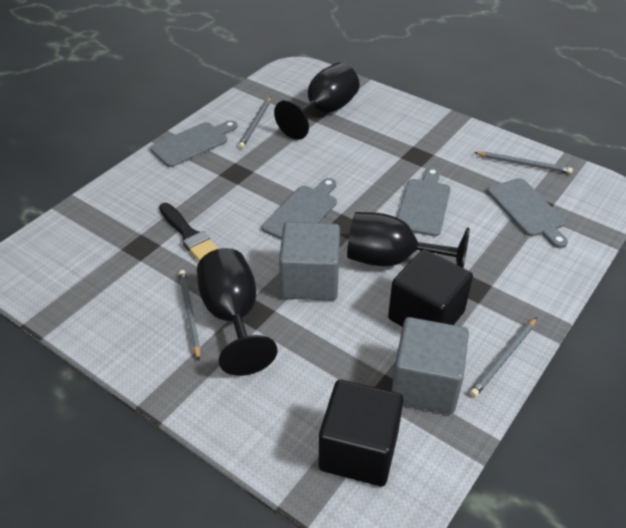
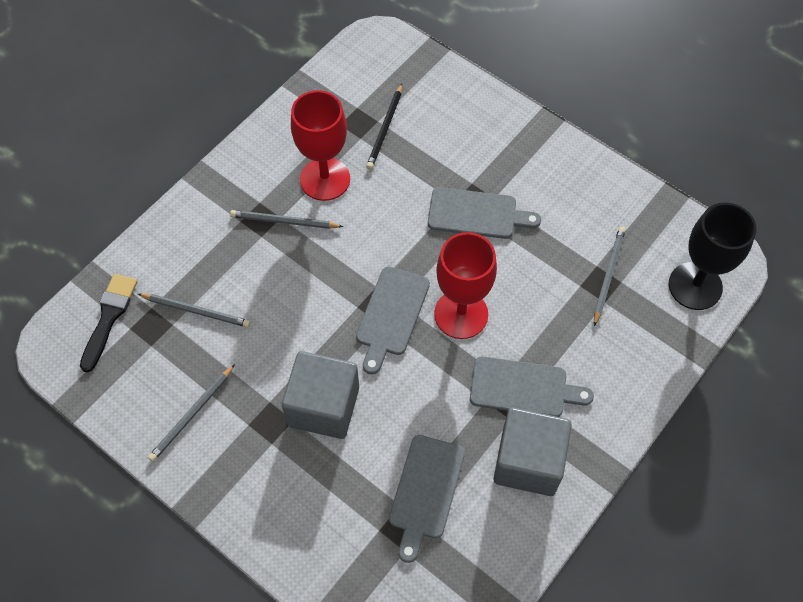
black cube: 2 -> 0
black goblet: 3 -> 1
black pencil: 0 -> 1
red goblet: 0 -> 2

